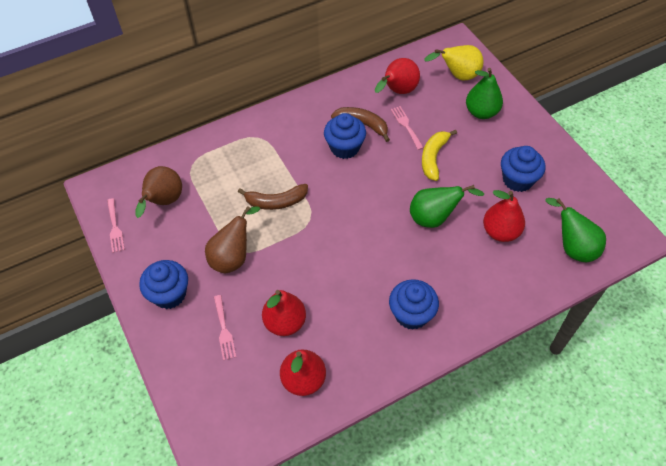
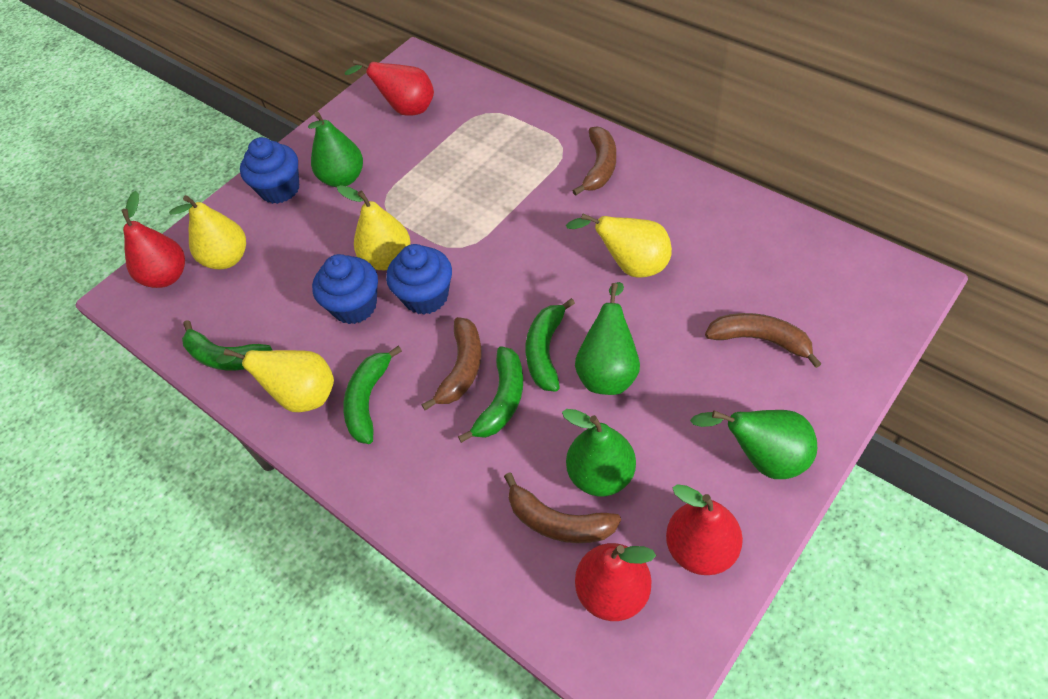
blue cupcake: 4 -> 3
brown banana: 2 -> 4
brown pear: 2 -> 0
green banana: 0 -> 4
green pear: 3 -> 4
pink fork: 3 -> 0
yellow banana: 1 -> 0
yellow pear: 1 -> 4

